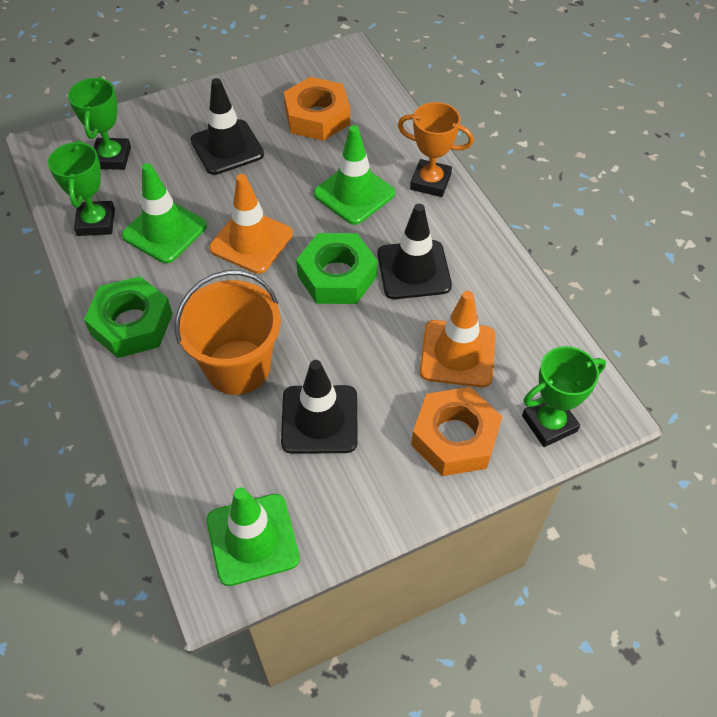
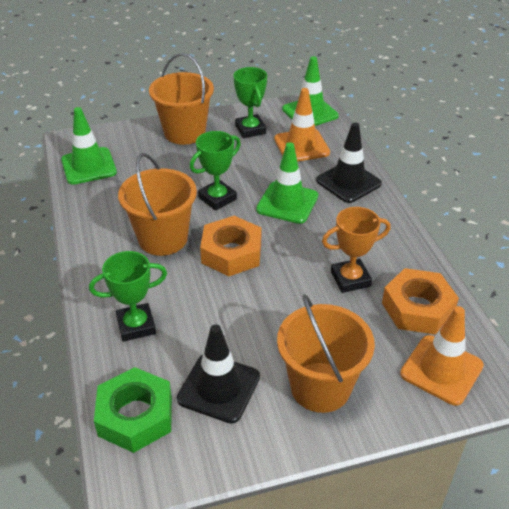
black traffic cone: 3 -> 2
green nut: 2 -> 1
orange bucket: 1 -> 3

